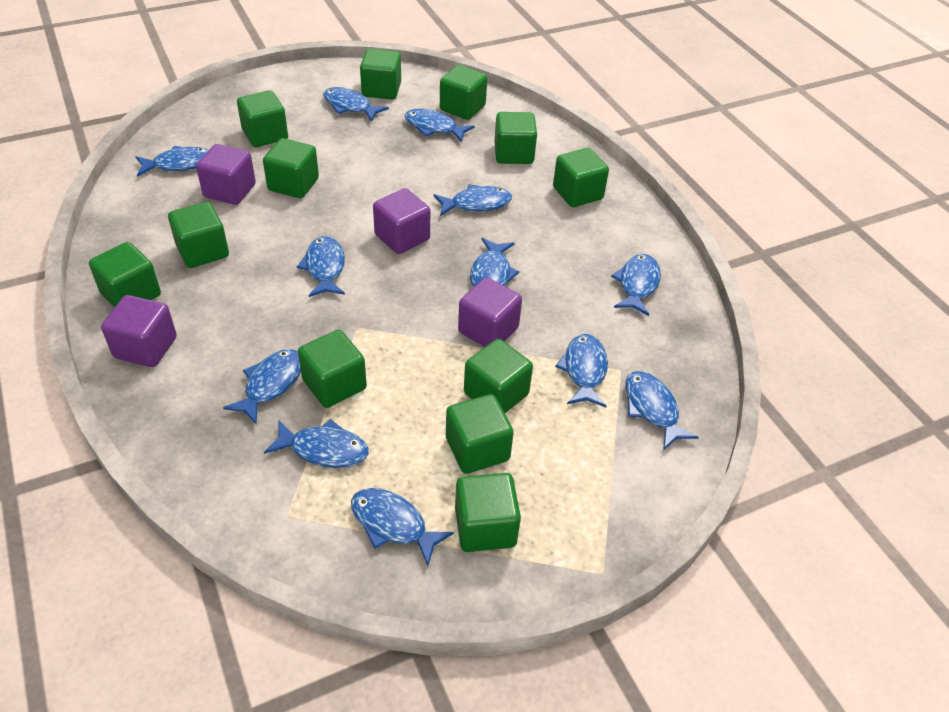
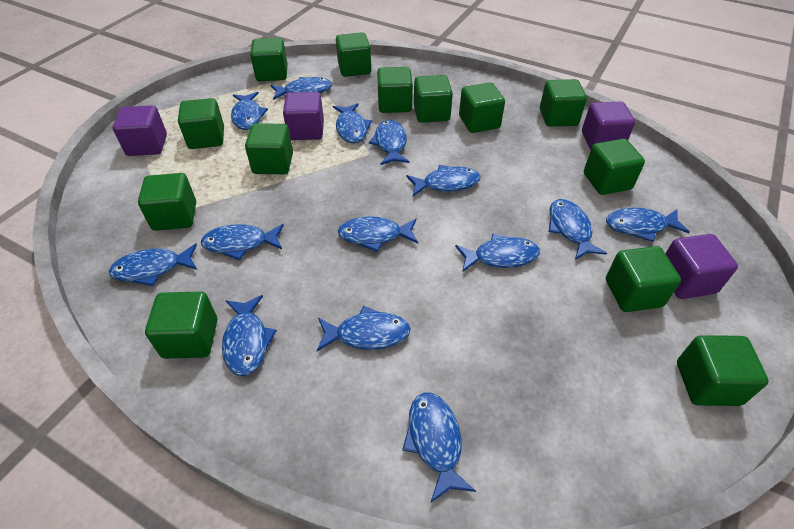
blue fish: 12 -> 14
green cube: 12 -> 13

